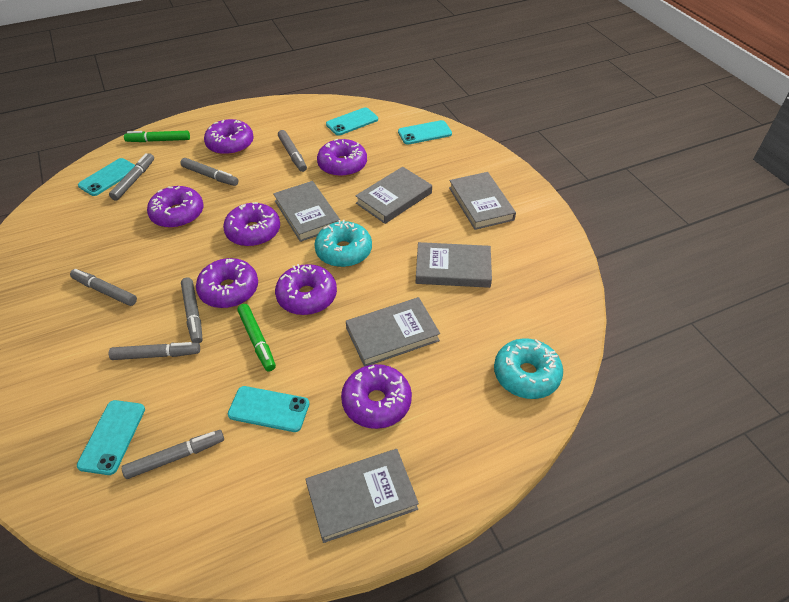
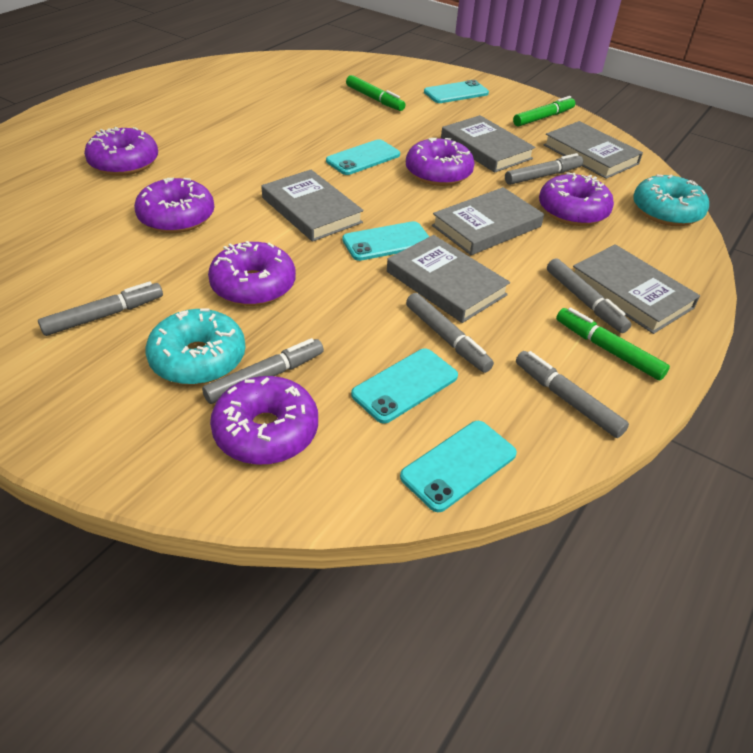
green marker: 2 -> 3
grey marker: 7 -> 6
purple donut: 7 -> 6

